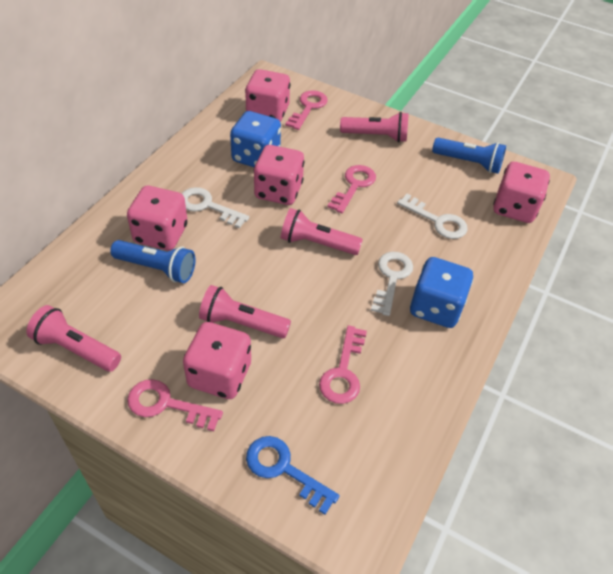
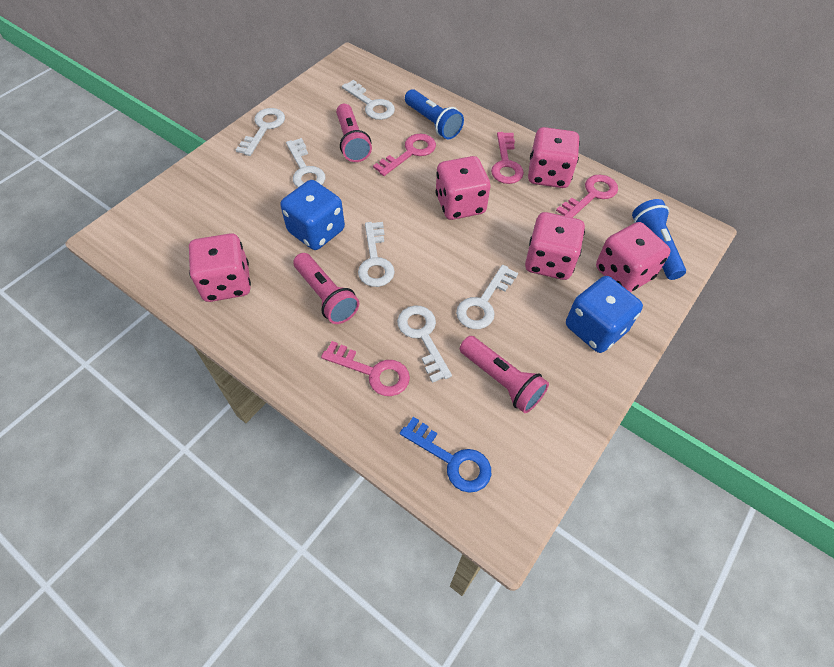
pink flashlight: 4 -> 3
white key: 3 -> 6

